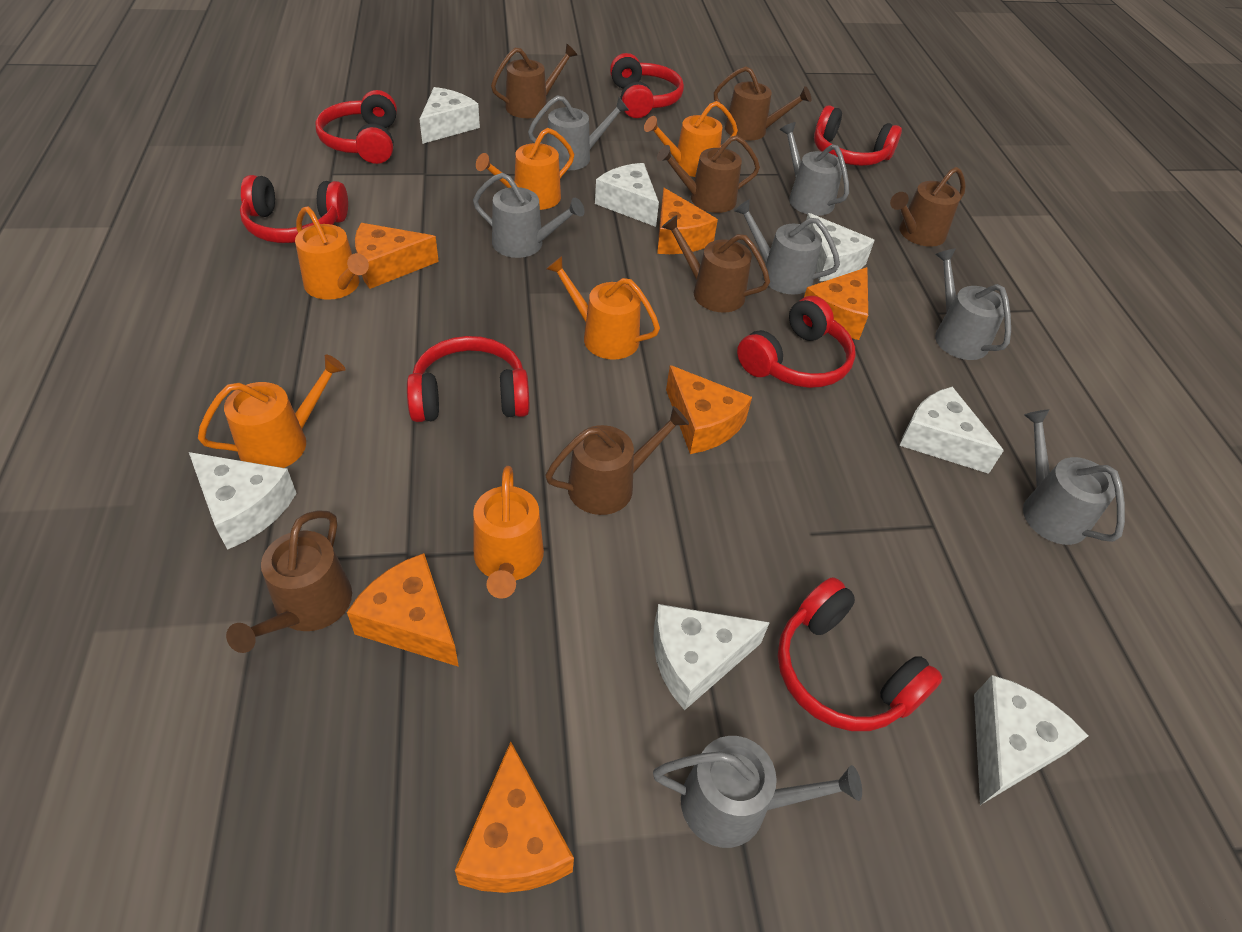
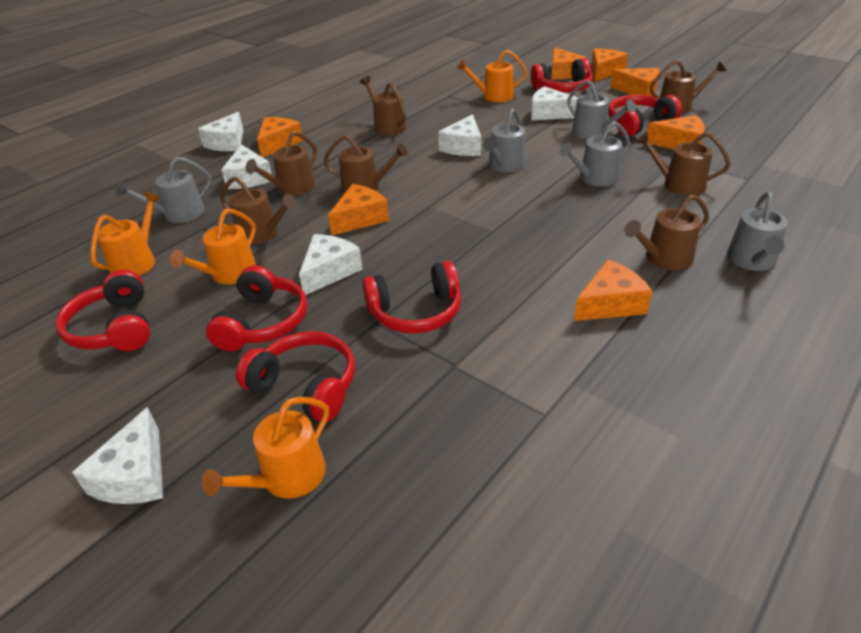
grey watering can: 7 -> 5
orange cheese: 6 -> 7
orange watering can: 6 -> 4
red headphones: 7 -> 6
white cheese: 7 -> 6

